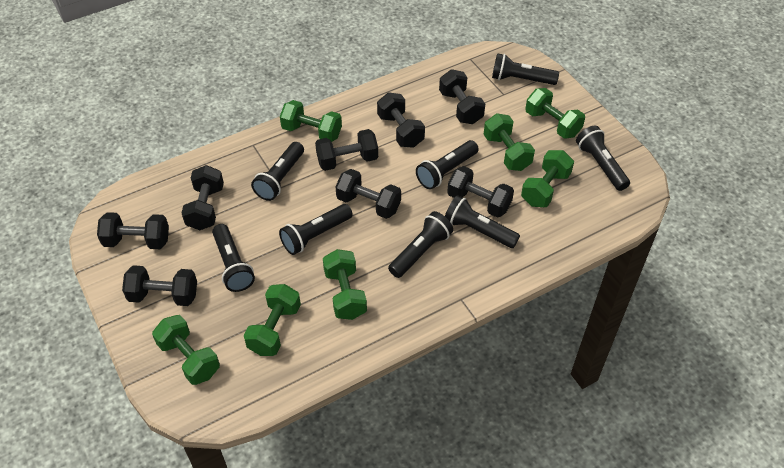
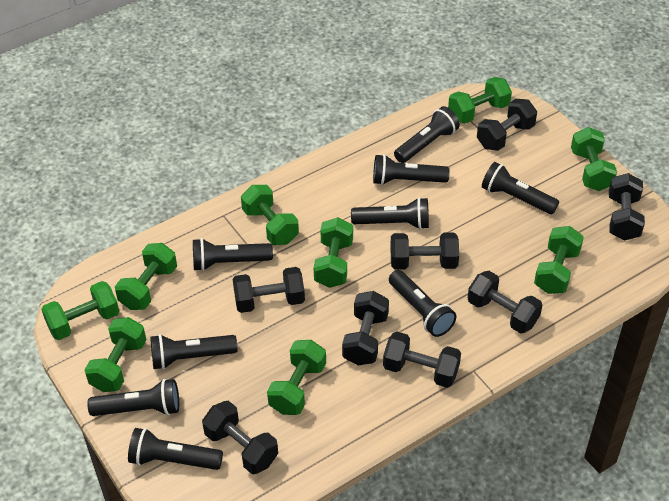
black flashlight: 8 -> 9
green dumbbell: 7 -> 9

